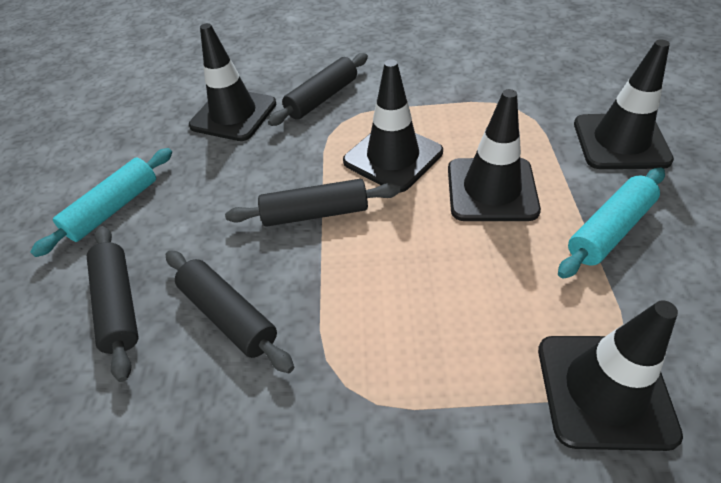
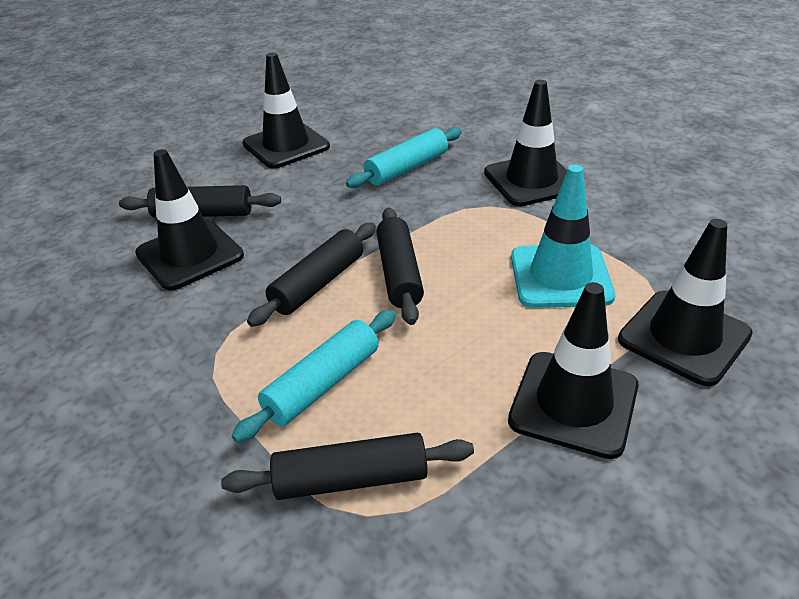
turquoise traffic cone: 0 -> 1

